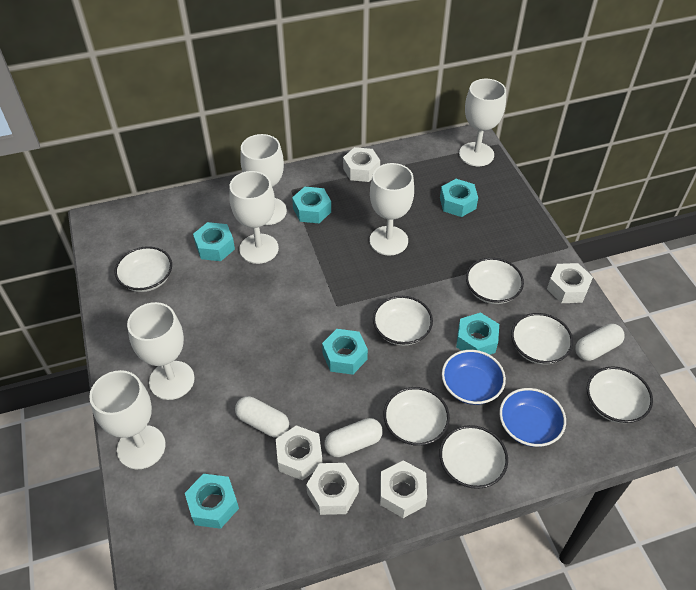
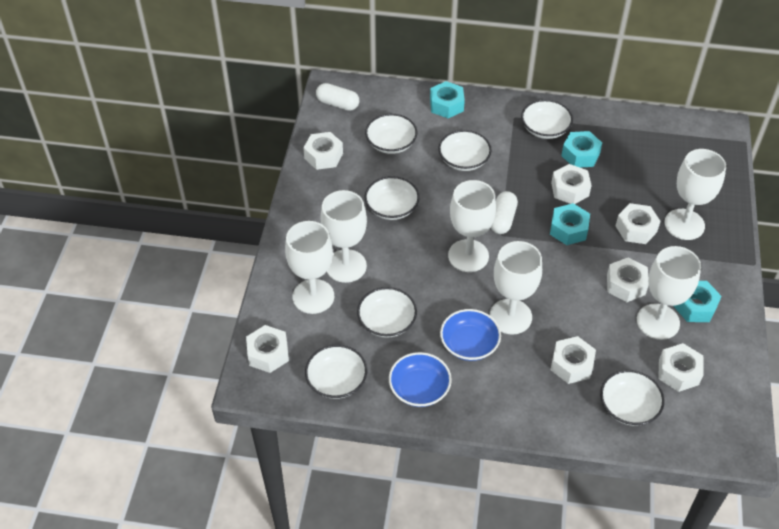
turquoise nut: 6 -> 4
white capsule: 3 -> 2
white nut: 5 -> 7

